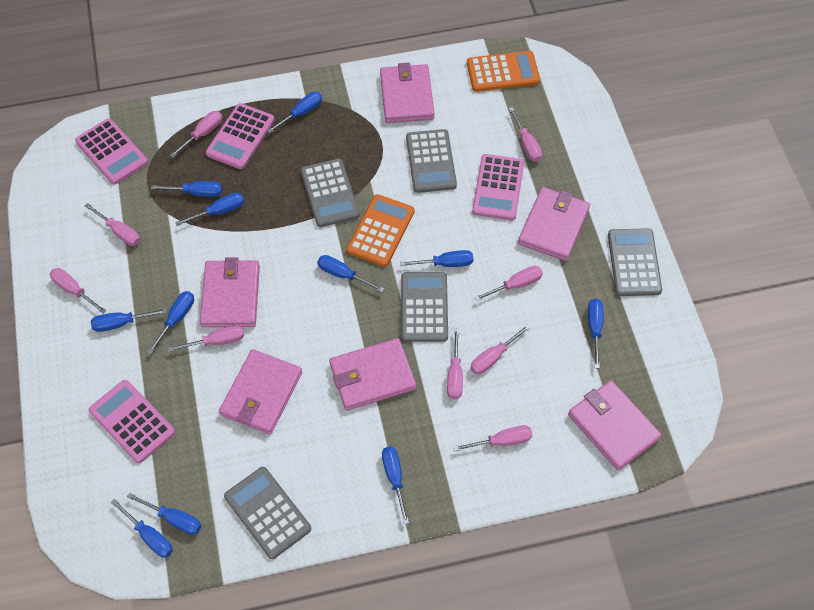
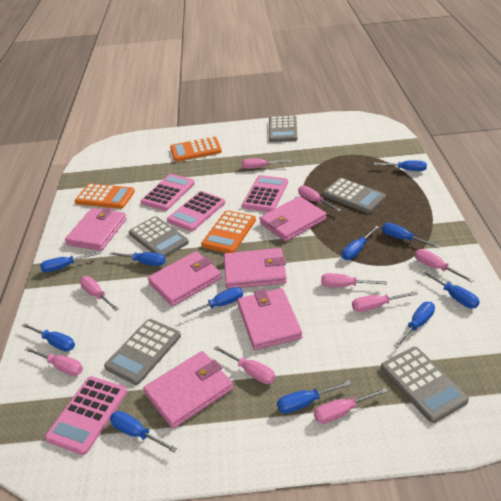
orange calculator: 2 -> 3

